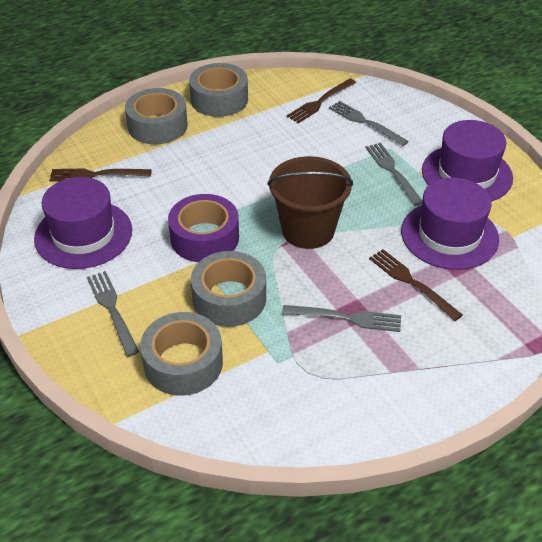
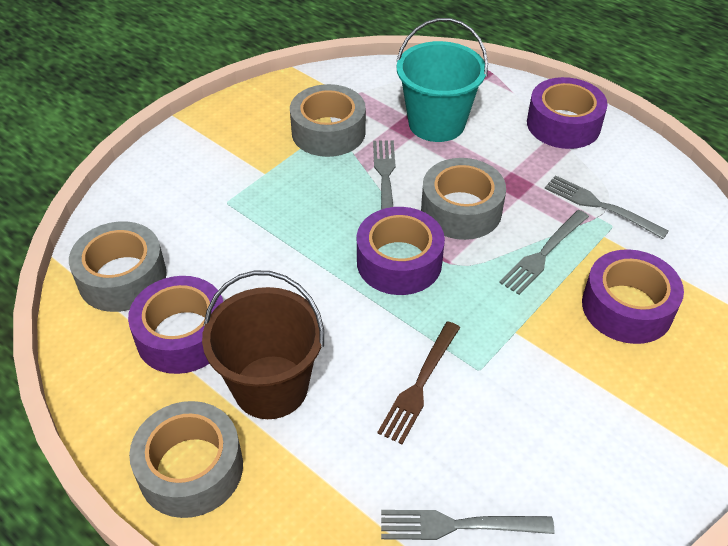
brown fork: 3 -> 1
purple hat: 3 -> 0
purple tape: 1 -> 4
turquoise bucket: 0 -> 1

